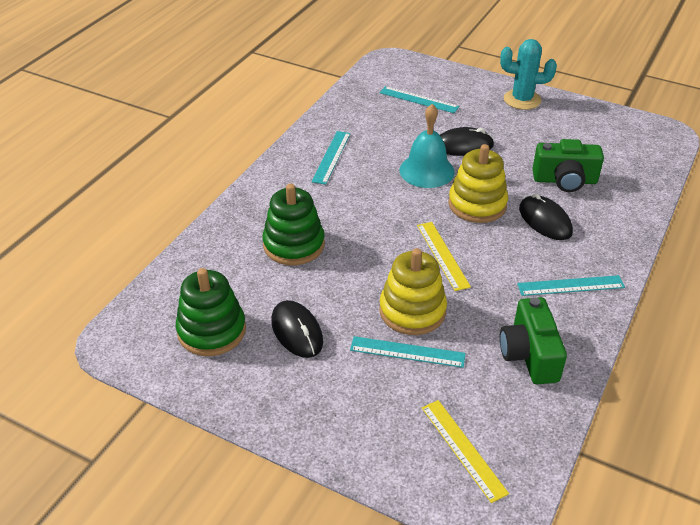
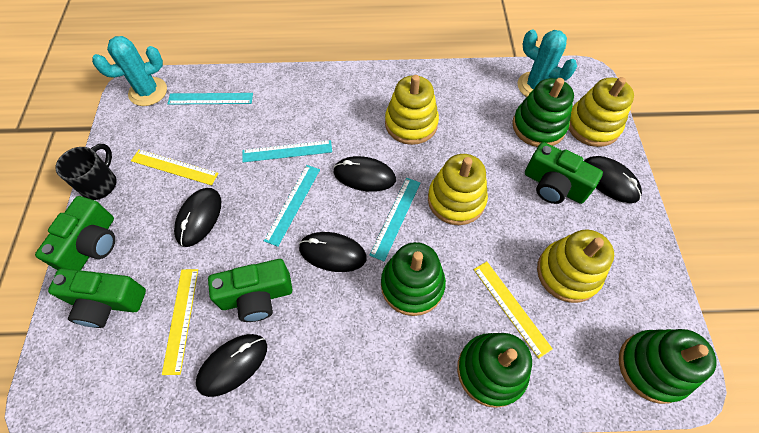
black mouse: 3 -> 5
black mug: 0 -> 1
green camera: 2 -> 4
green stacking toy: 2 -> 4
turquoise bell: 1 -> 0
turquoise cactus: 1 -> 2
yellow ruler: 2 -> 3
yellow stacking toy: 2 -> 4

